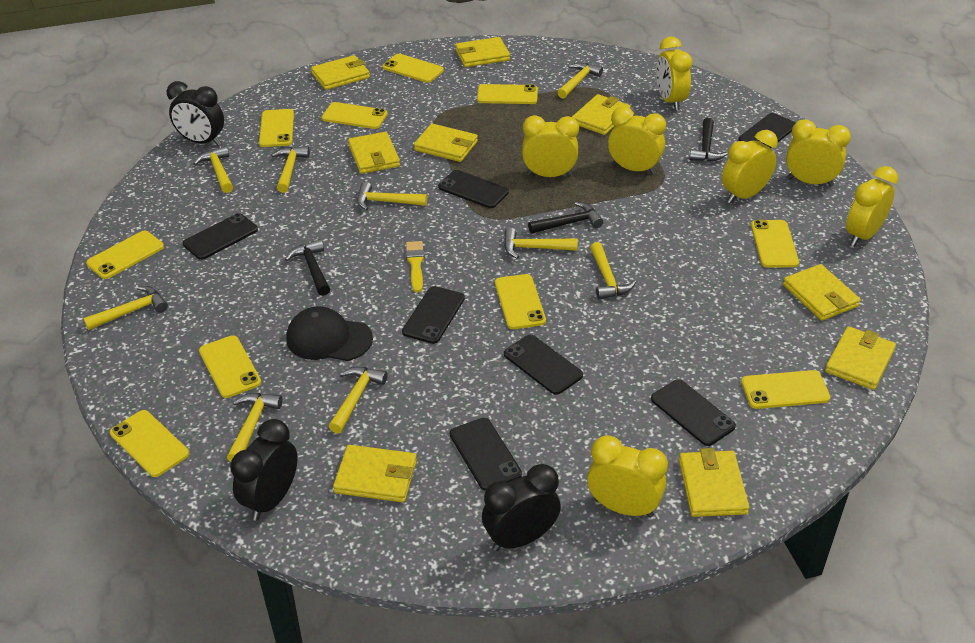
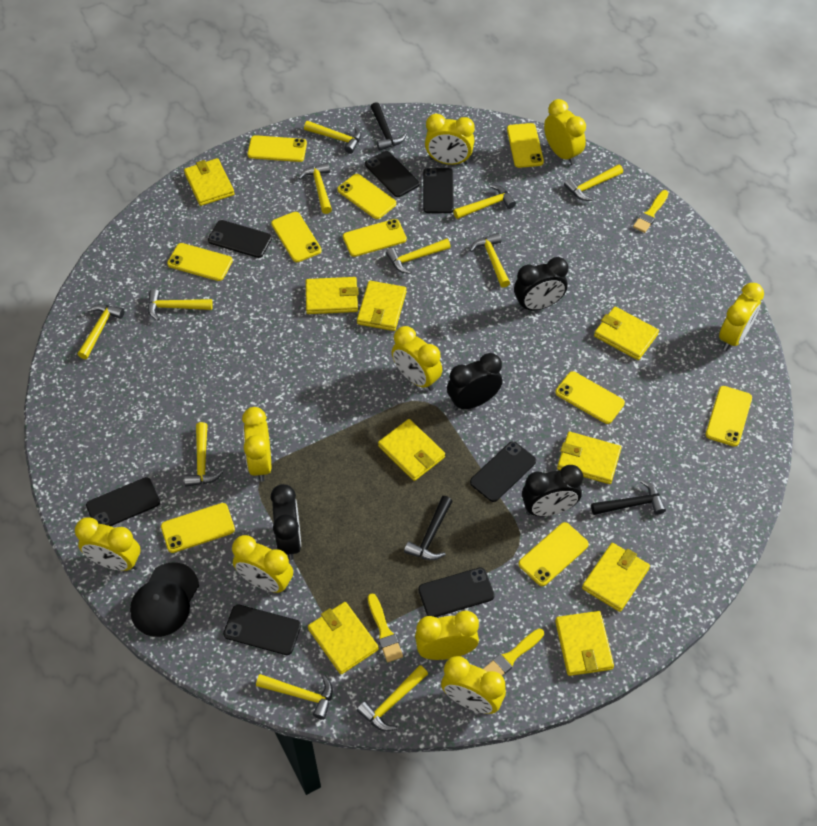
black clock: 3 -> 4
yellow brush: 1 -> 3
yellow clock: 7 -> 9
yellow hammer: 9 -> 11

